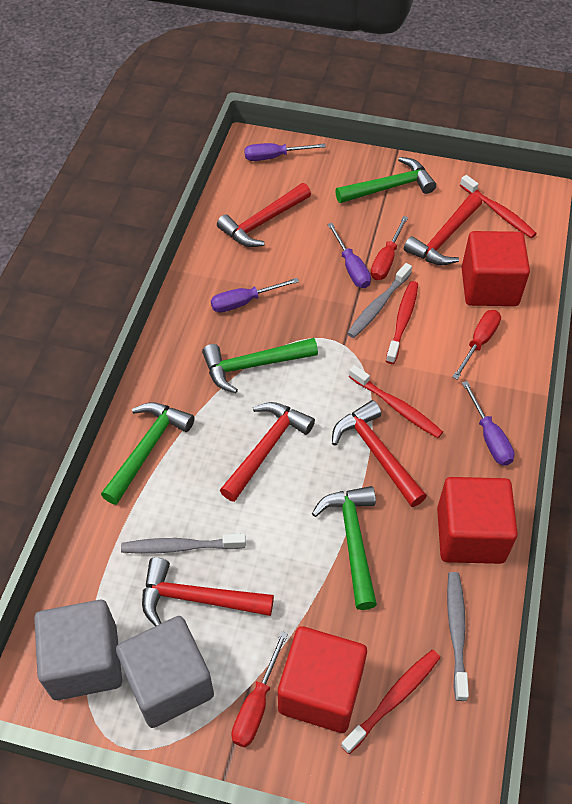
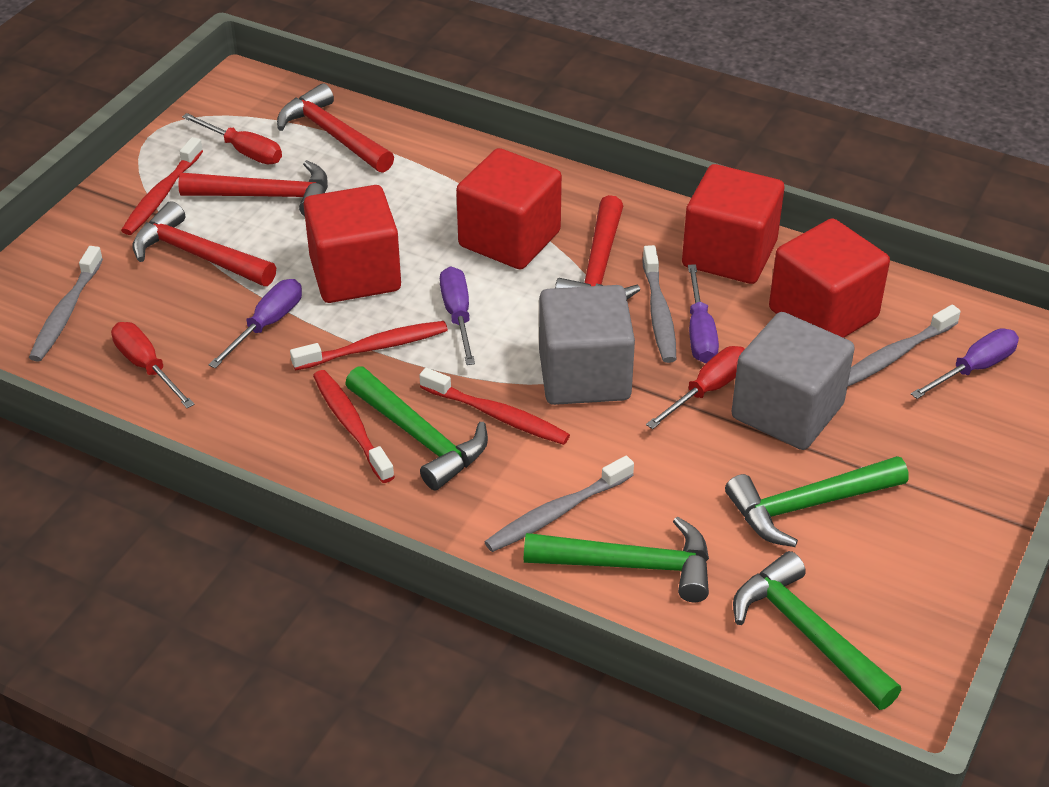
grey toothbrush: 3 -> 4
red cube: 3 -> 4
red hammer: 5 -> 4

